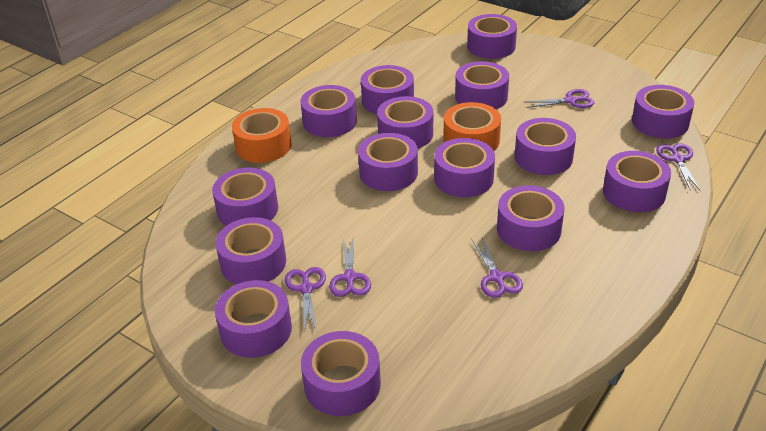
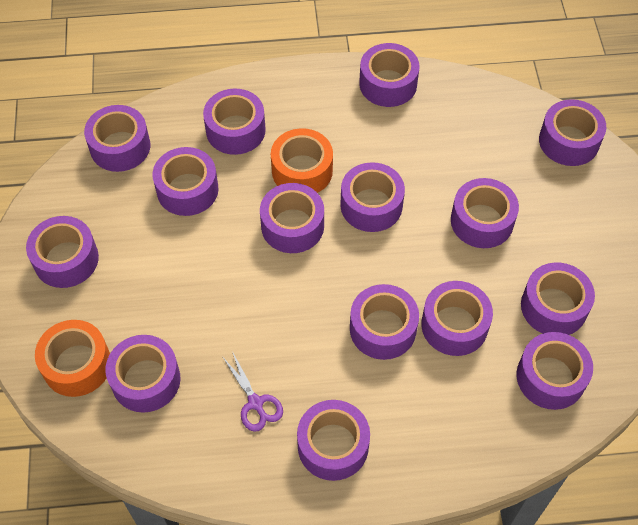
purple scissors: 5 -> 1

